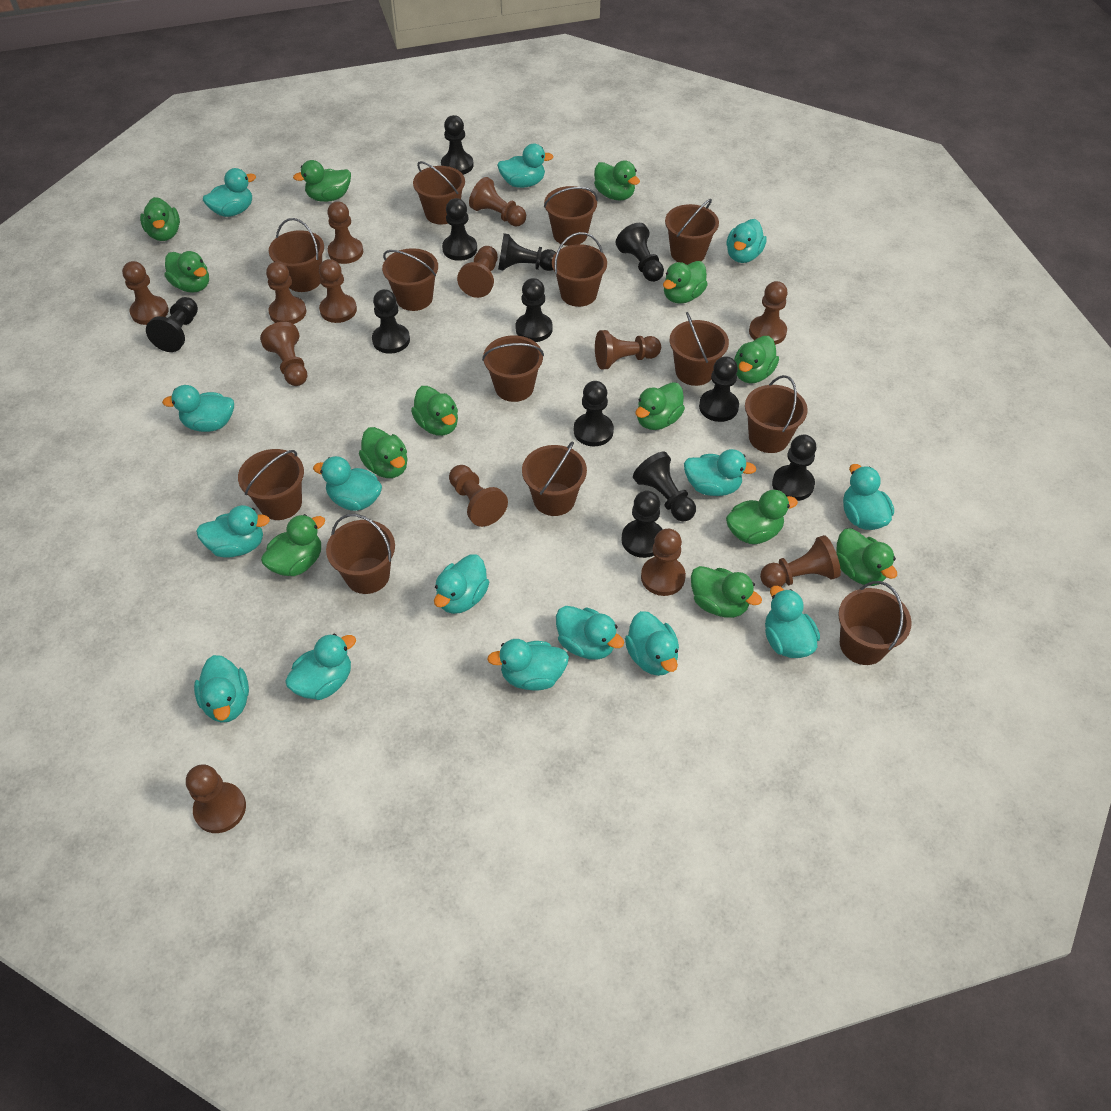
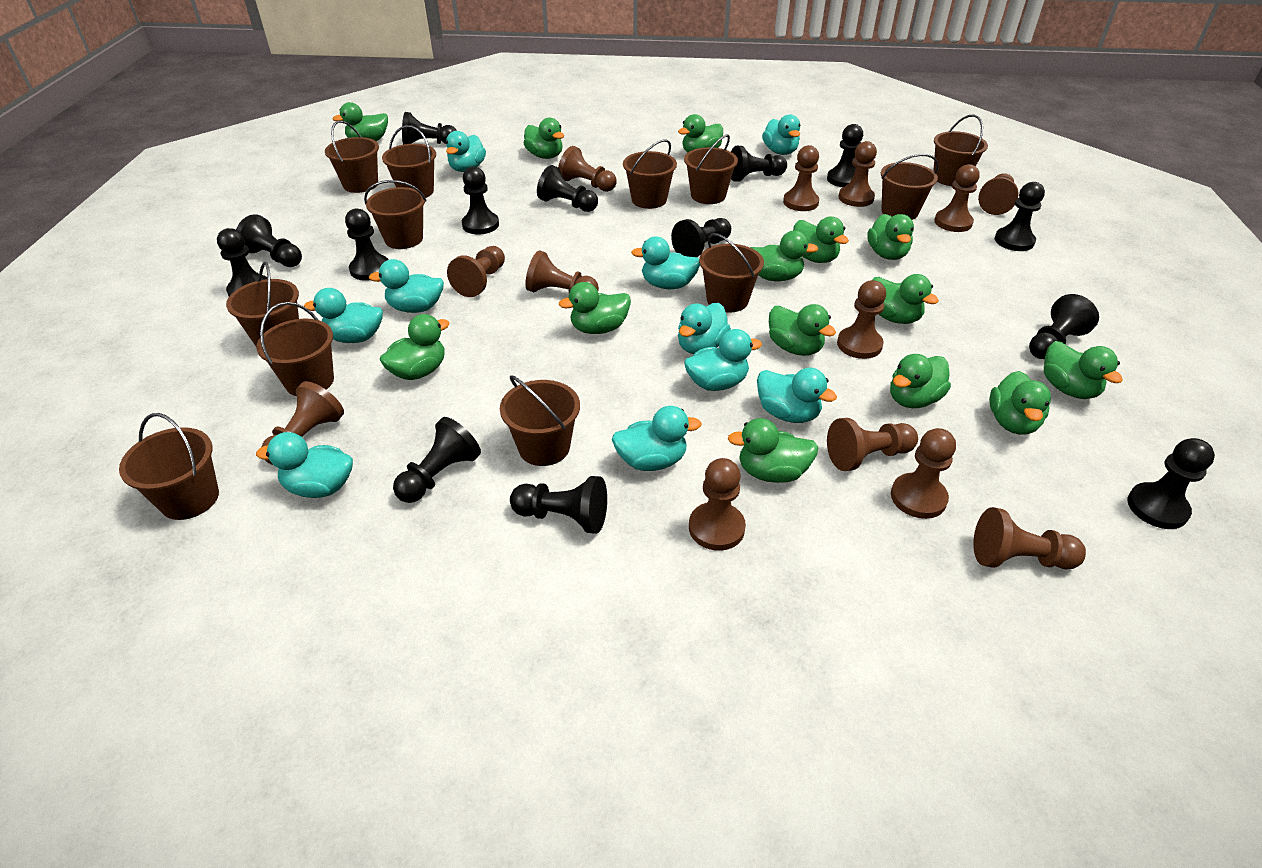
black pawn: 12 -> 14
brown bucket: 13 -> 12
green duck: 13 -> 14
turquoise duck: 15 -> 10

